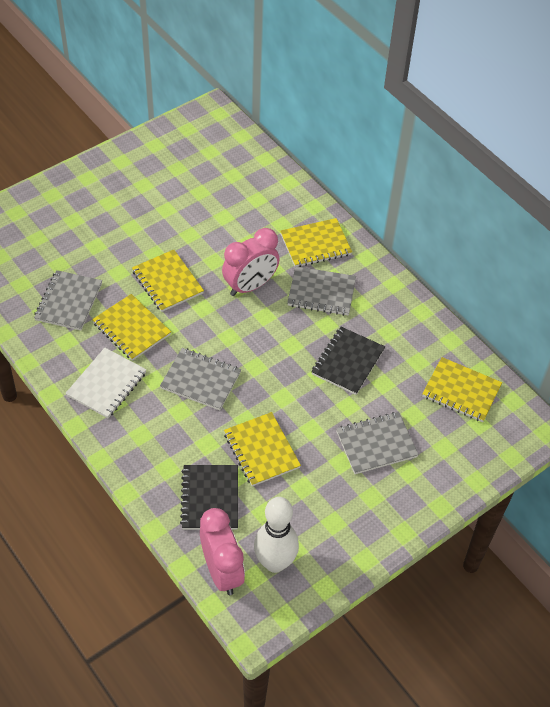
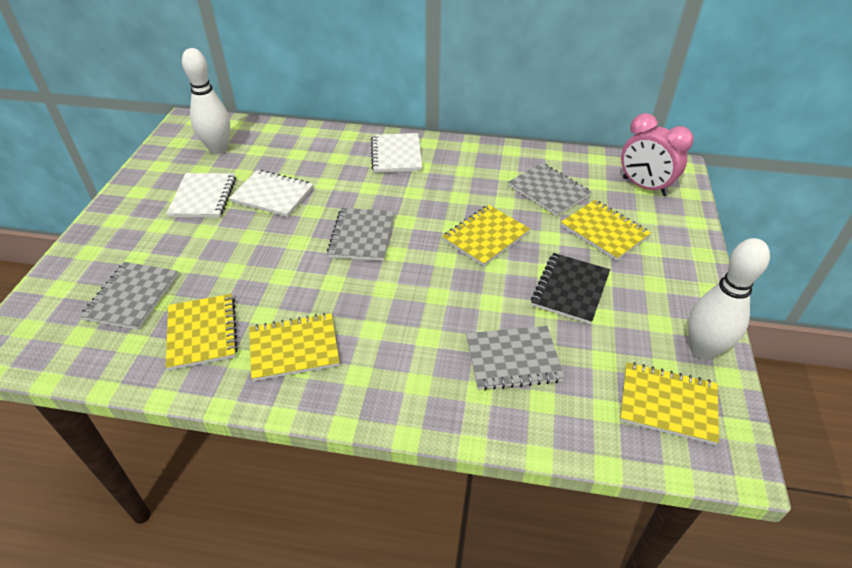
black notebook: 2 -> 1
pink clock: 2 -> 1
white bowling pin: 1 -> 2
white notebook: 1 -> 3

